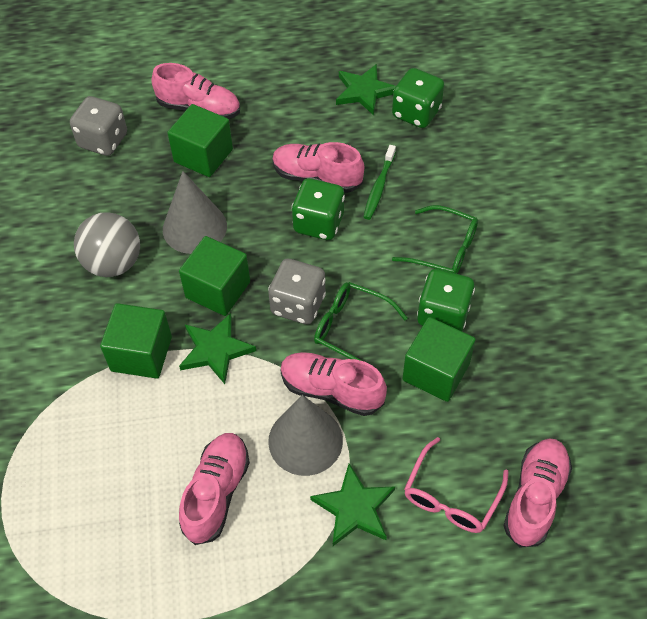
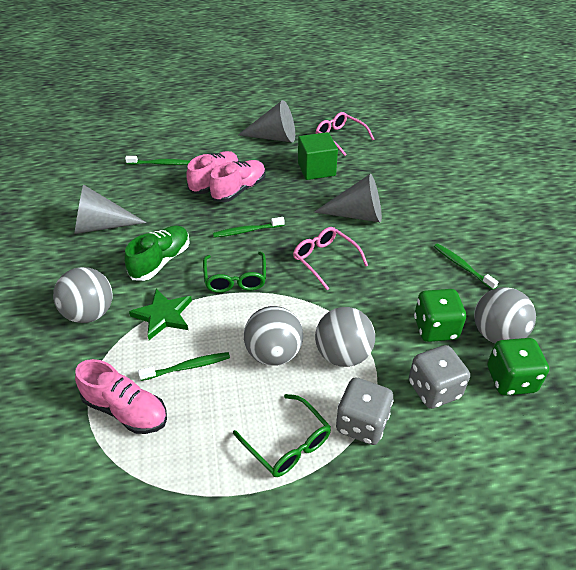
green cube: 4 -> 1
green dice: 3 -> 2
green shoe: 0 -> 1
green star: 3 -> 1
green toothbrush: 1 -> 4
grey ball: 1 -> 4
grey cone: 2 -> 3
pink glasses: 1 -> 2
pink shoe: 5 -> 3

